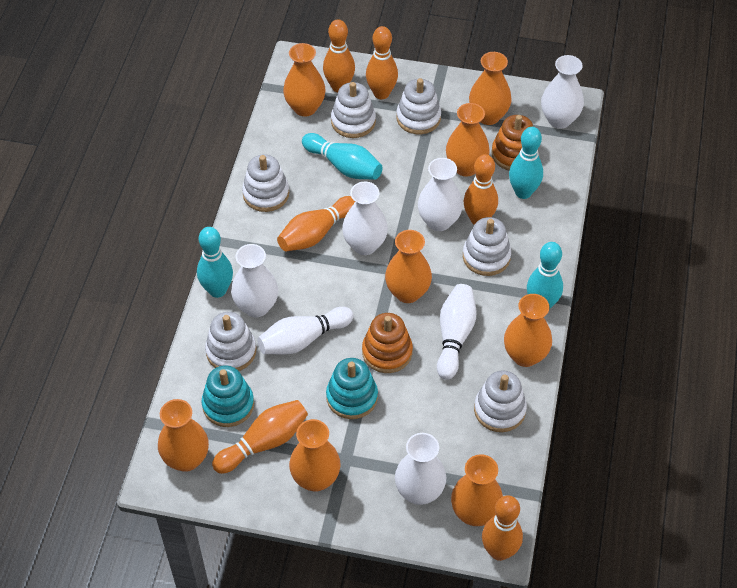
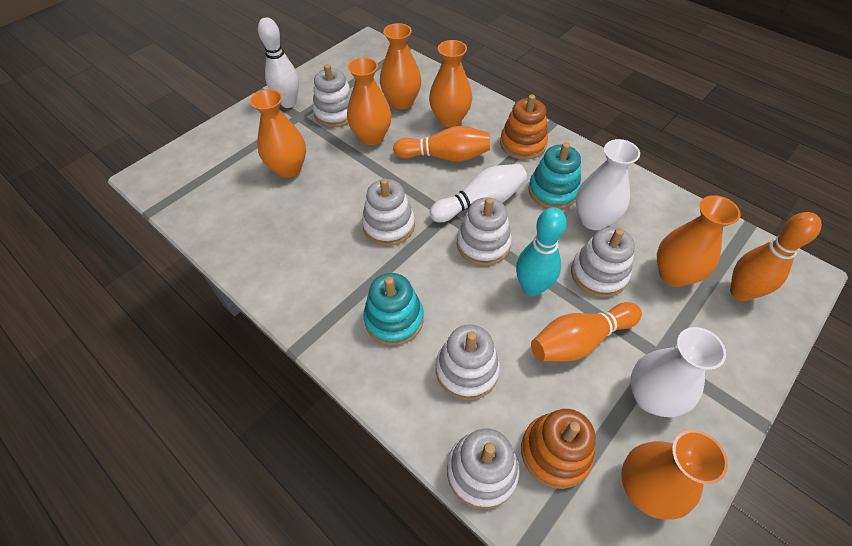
orange bowling pin: 6 -> 3
orange vase: 8 -> 6
turquoise bowling pin: 4 -> 1
white vase: 5 -> 2

